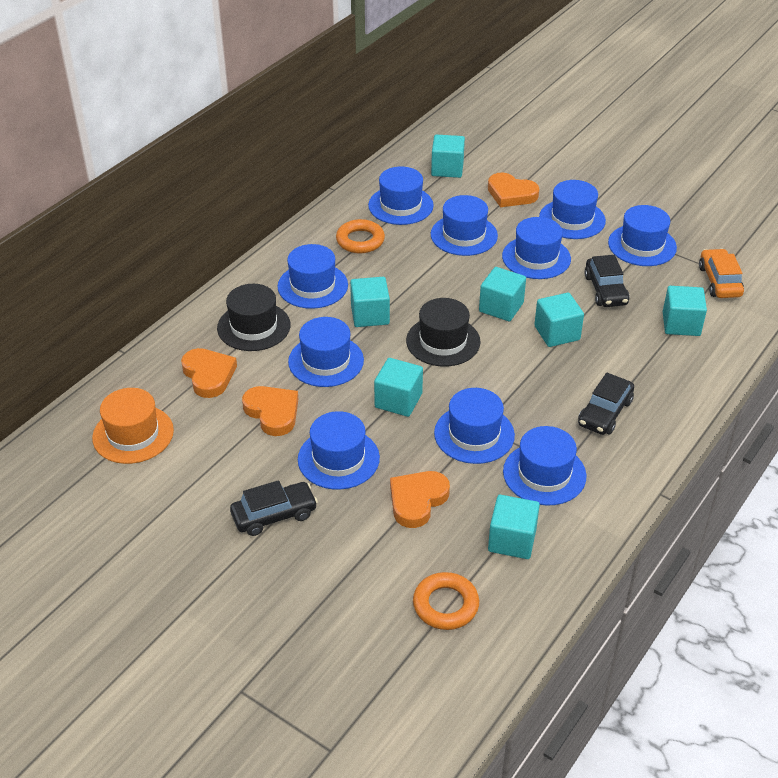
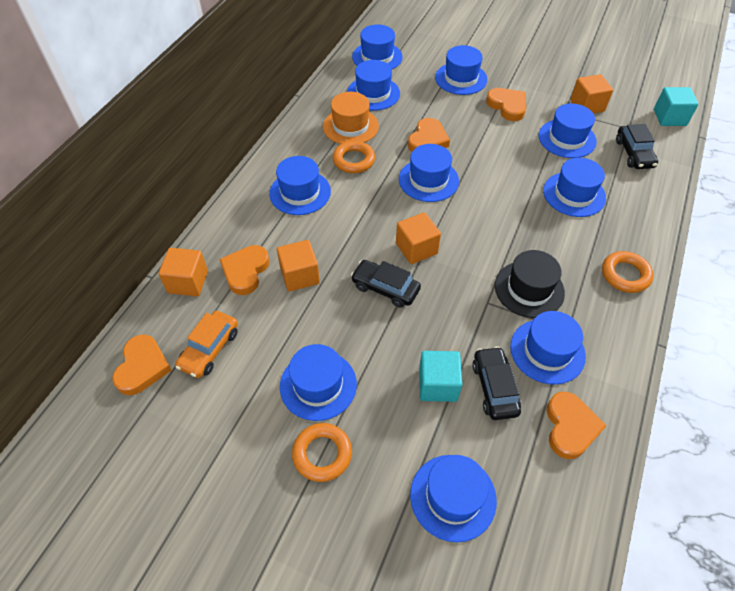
black hat: 2 -> 1
orange cube: 0 -> 4
orange heart: 4 -> 5
orange ring: 2 -> 3
turquoise cube: 7 -> 2

